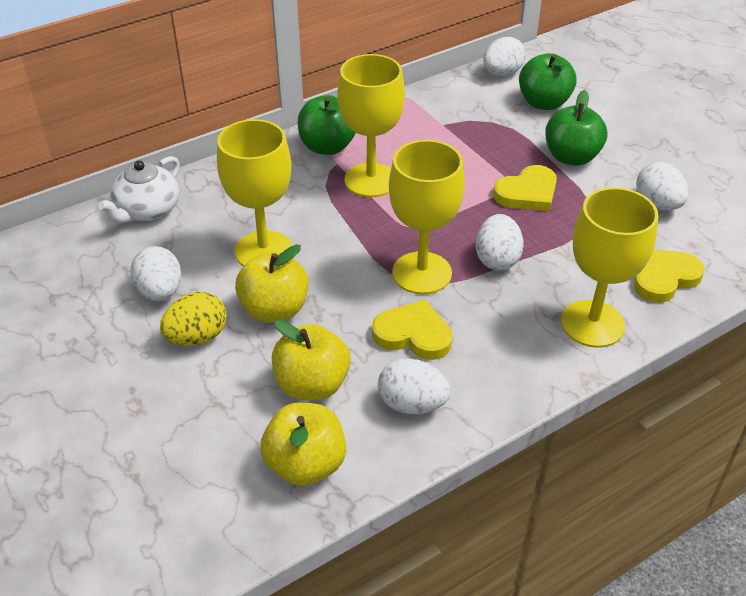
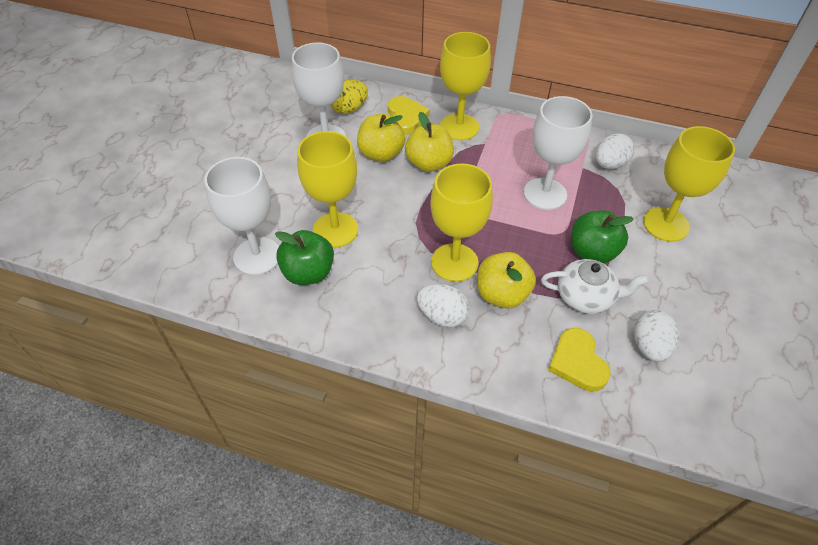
green apple: 3 -> 2
white egg: 5 -> 3
white goblet: 0 -> 3
yellow heart: 3 -> 2

